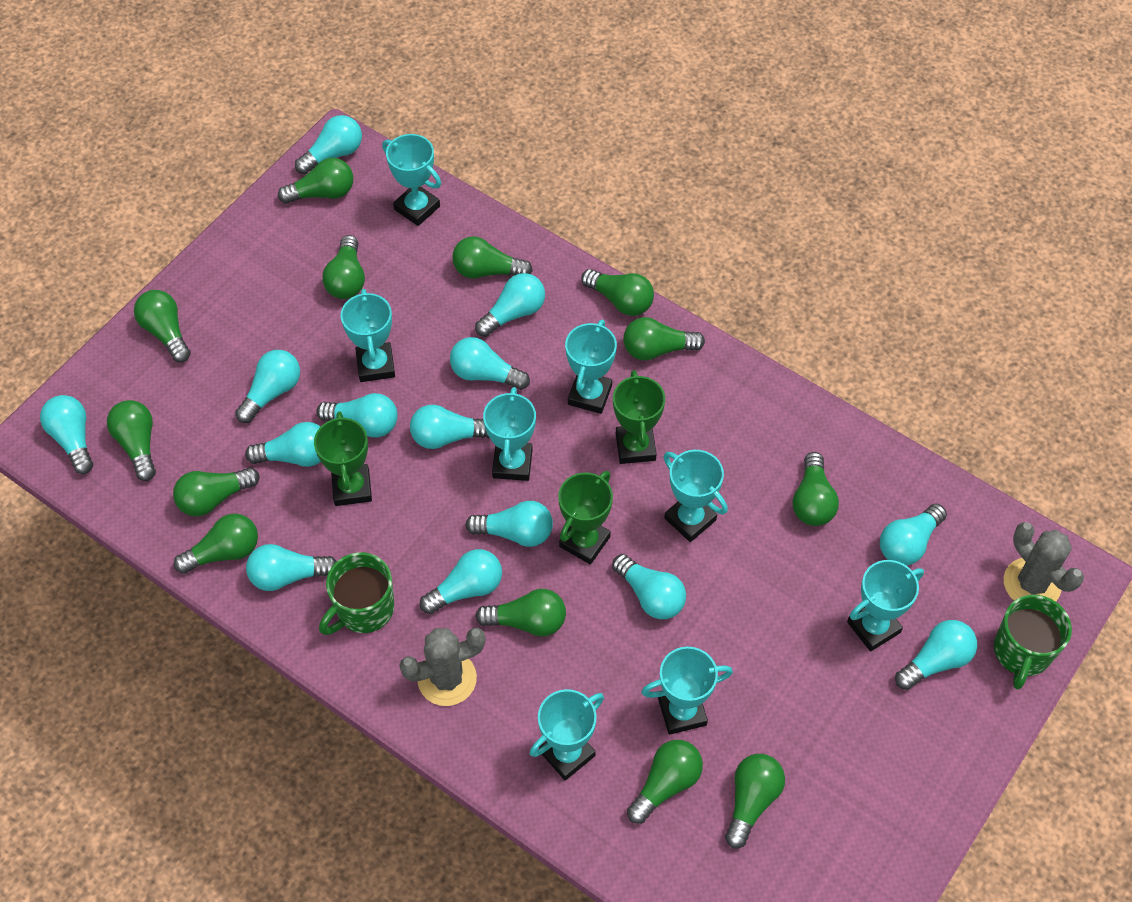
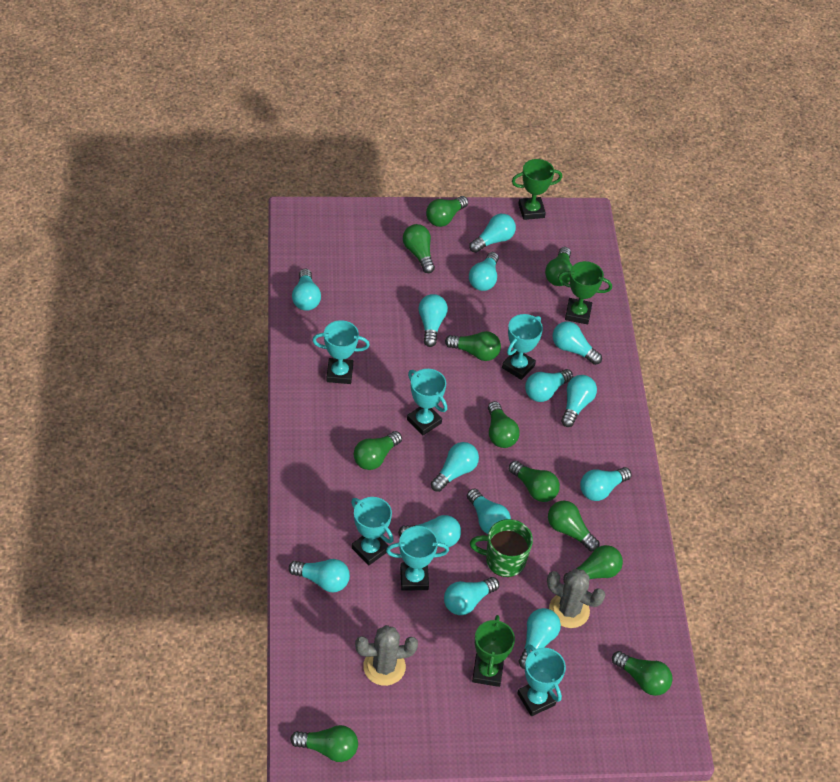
green light bulb: 13 -> 11
green mug: 2 -> 1
turquoise trophy: 8 -> 6

